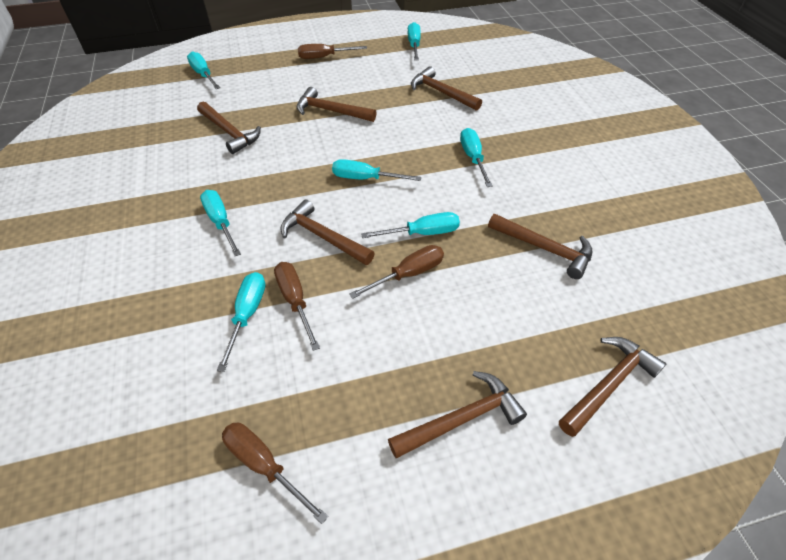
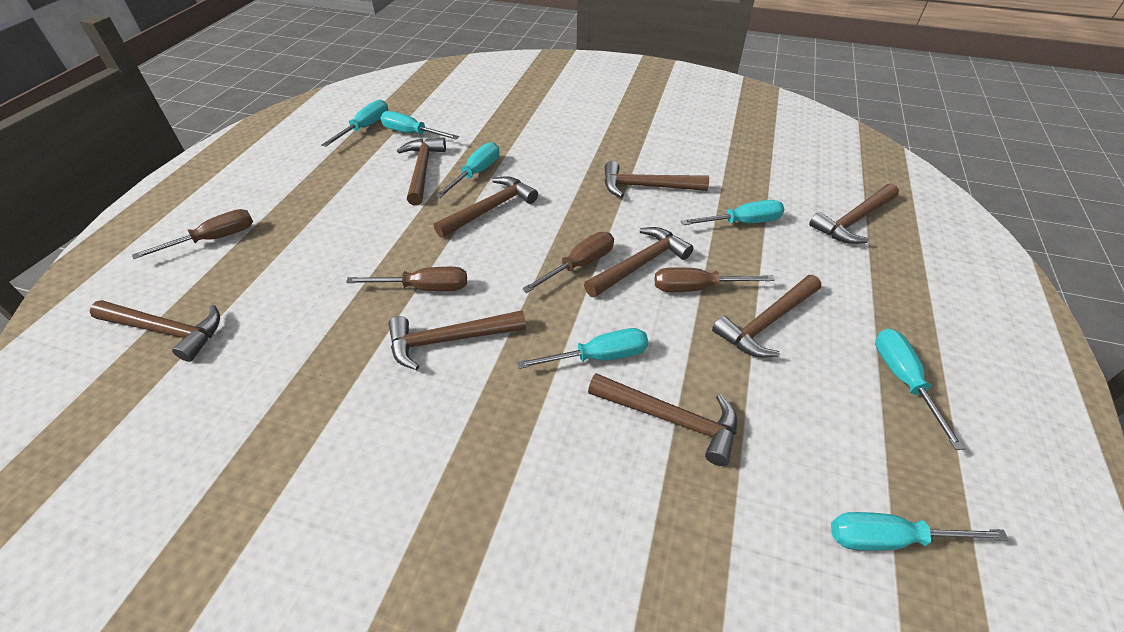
brown hammer: 7 -> 9

